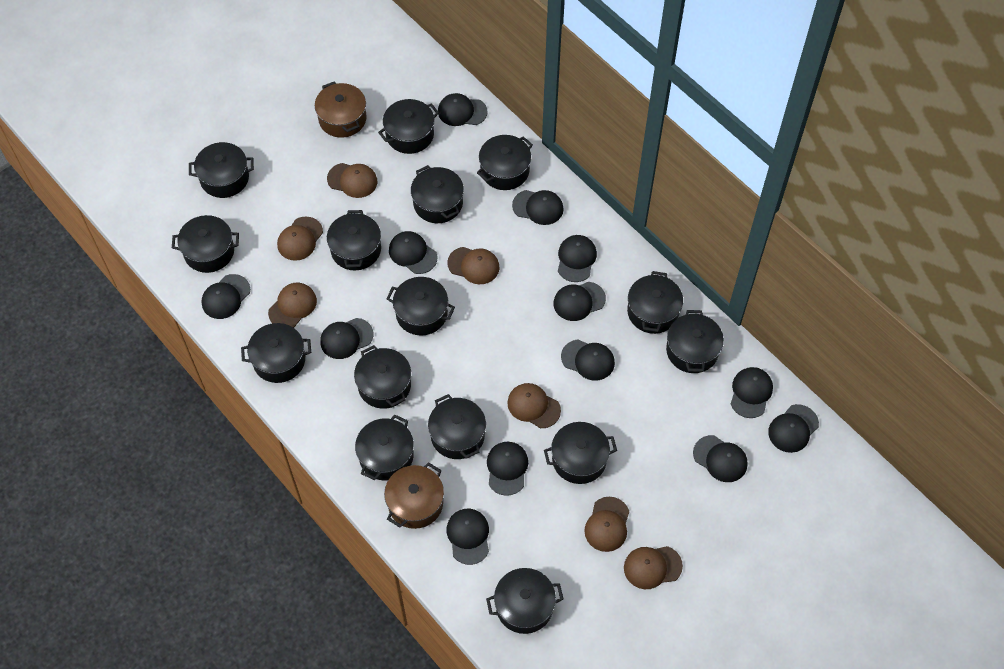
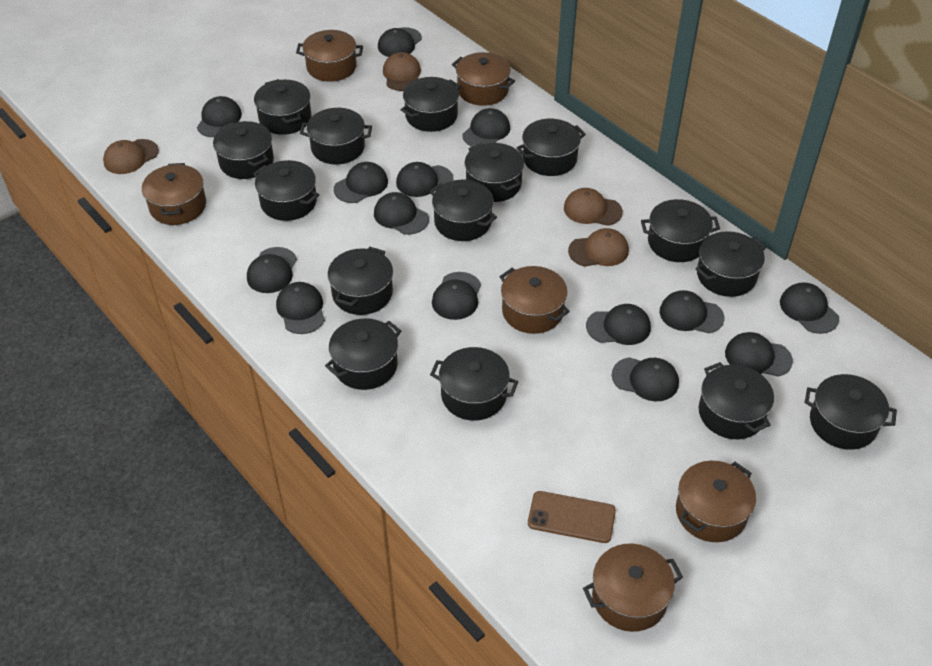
black cap: 13 -> 14
brown cap: 7 -> 4
brown phone: 0 -> 1
brown pot: 2 -> 6

